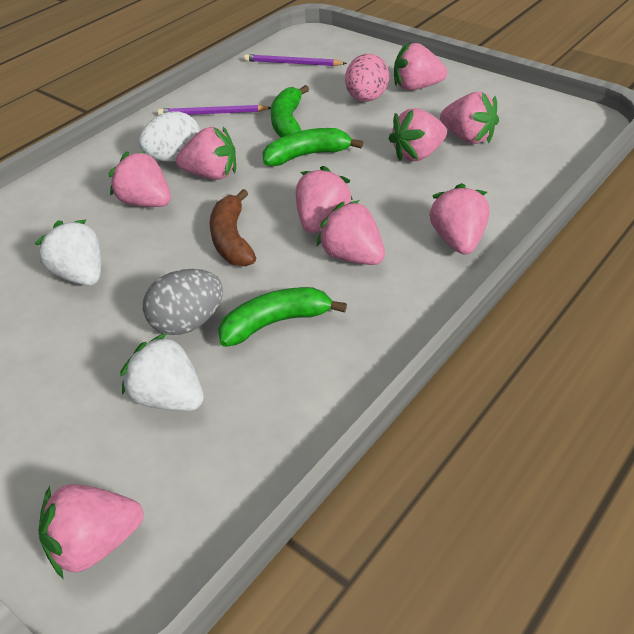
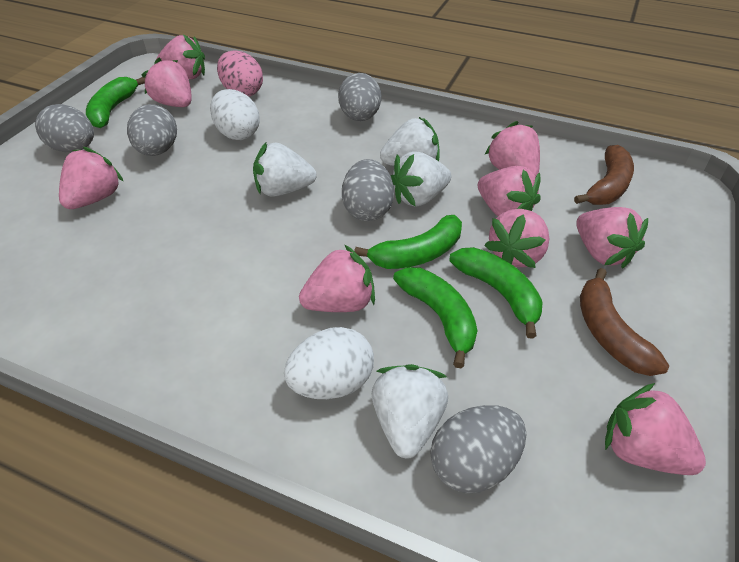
brown banana: 1 -> 2
green banana: 3 -> 4
grey egg: 1 -> 5
purple pencil: 2 -> 0
white egg: 1 -> 2
white strawberry: 2 -> 4

